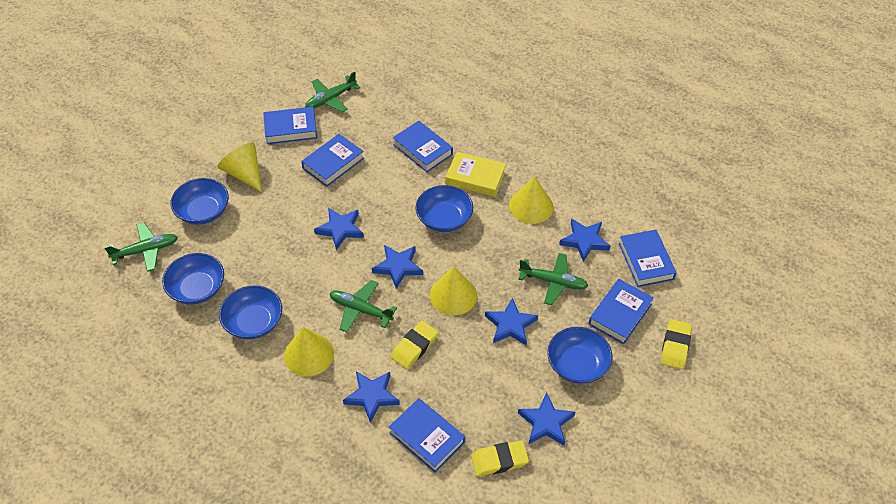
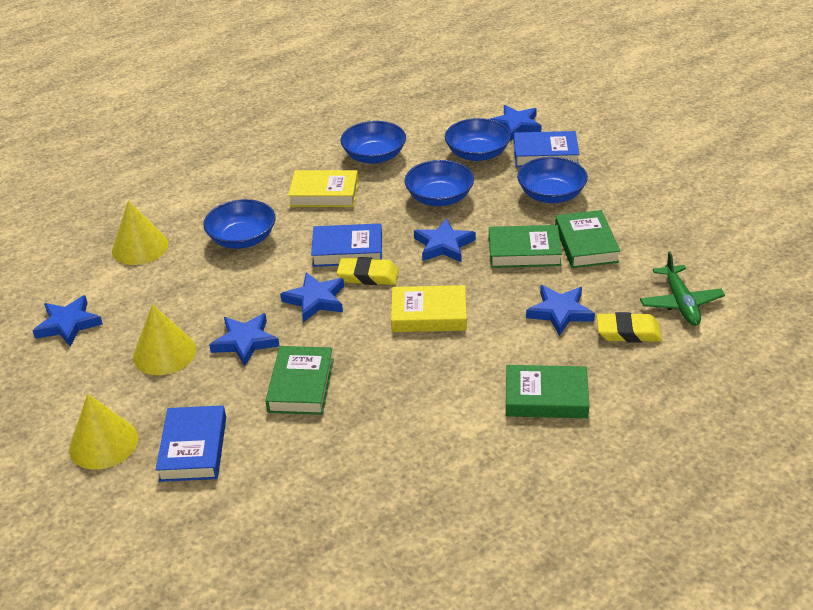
blue book: 6 -> 3
green book: 0 -> 4
green plane: 4 -> 1
yellow book: 1 -> 2
yellow cone: 4 -> 3
yellow eraser: 3 -> 2

